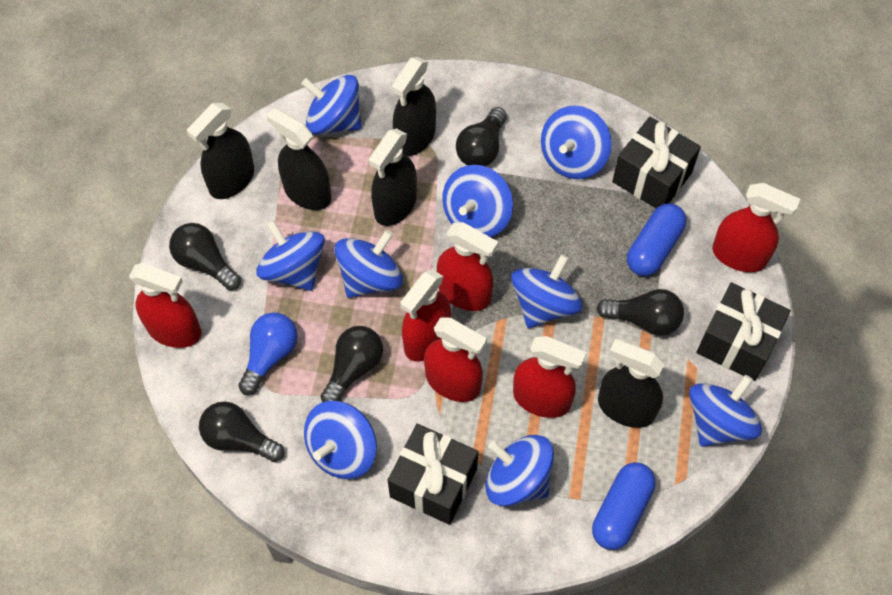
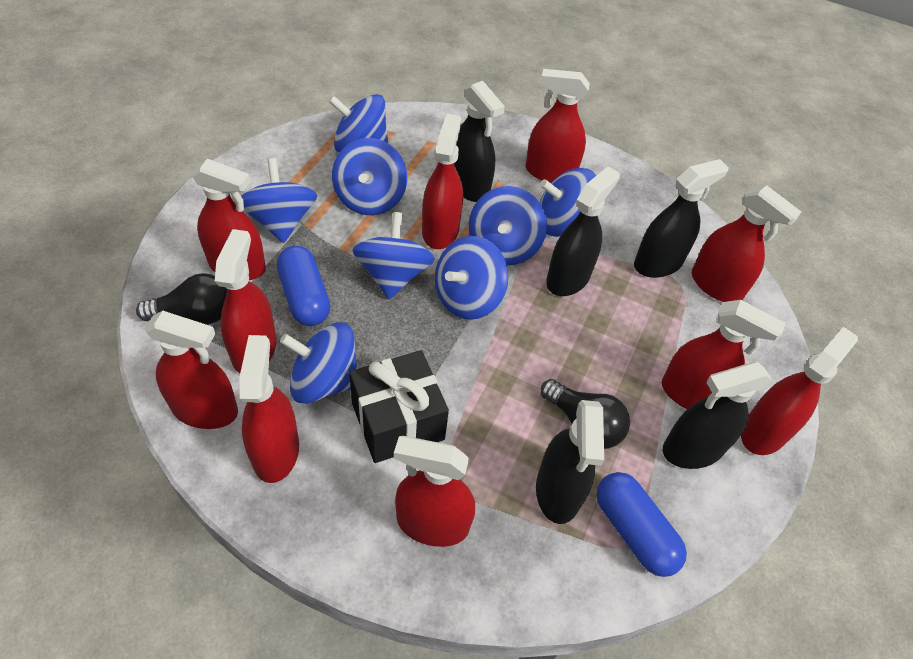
black gift: 3 -> 1
black light bulb: 5 -> 2
blue light bulb: 1 -> 0
blue spinning top: 9 -> 8
red spray bottle: 6 -> 10

